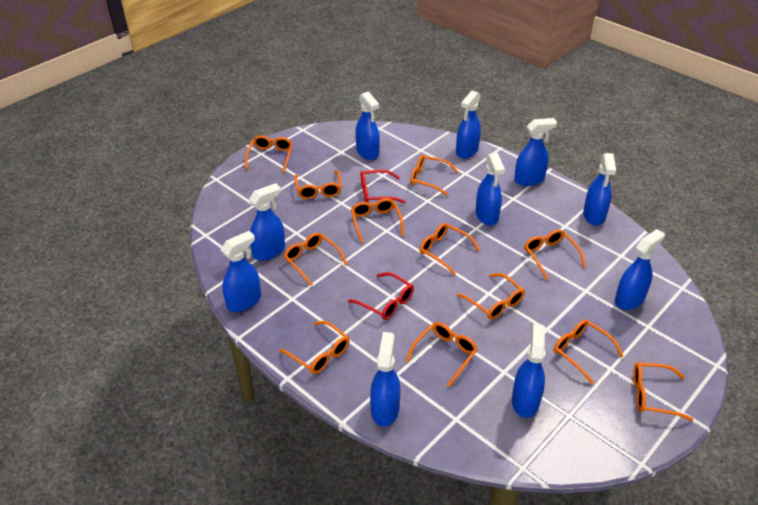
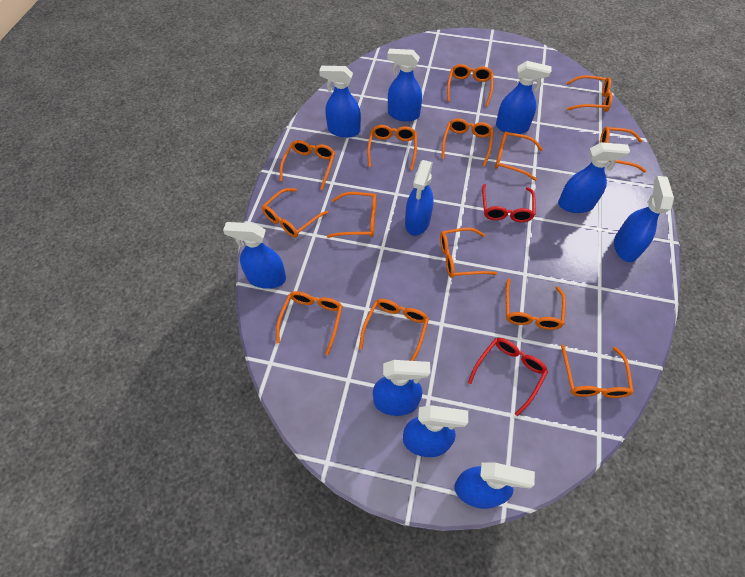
orange glasses: 12 -> 14

